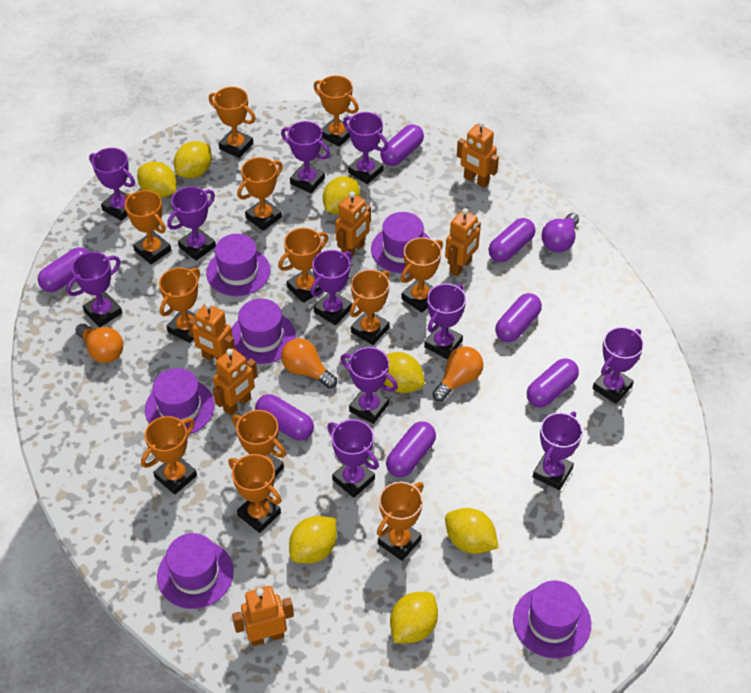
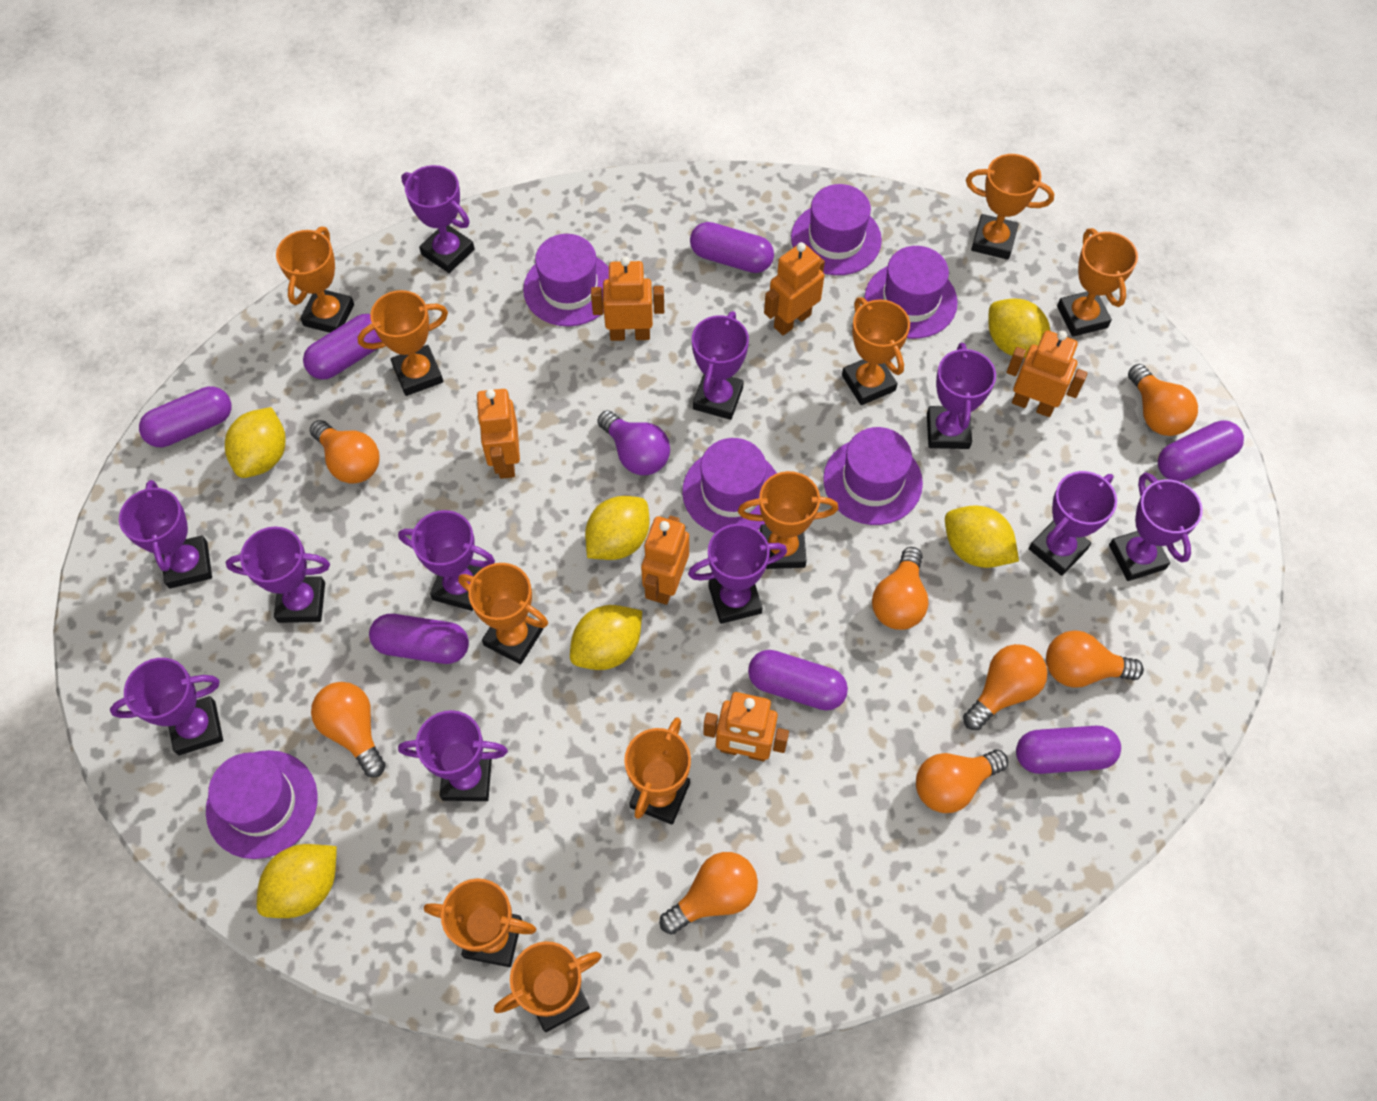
orange light bulb: 3 -> 8
orange trophy: 12 -> 10
yellow lemon: 7 -> 6

